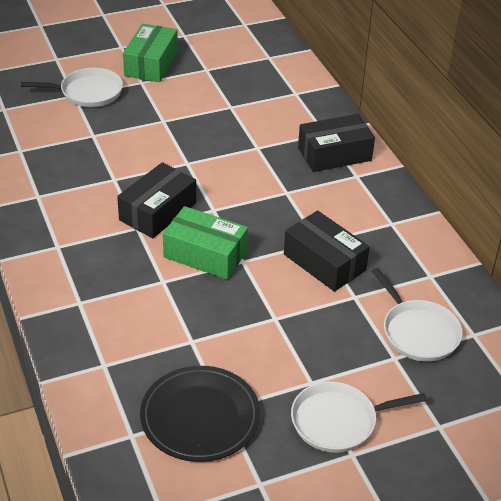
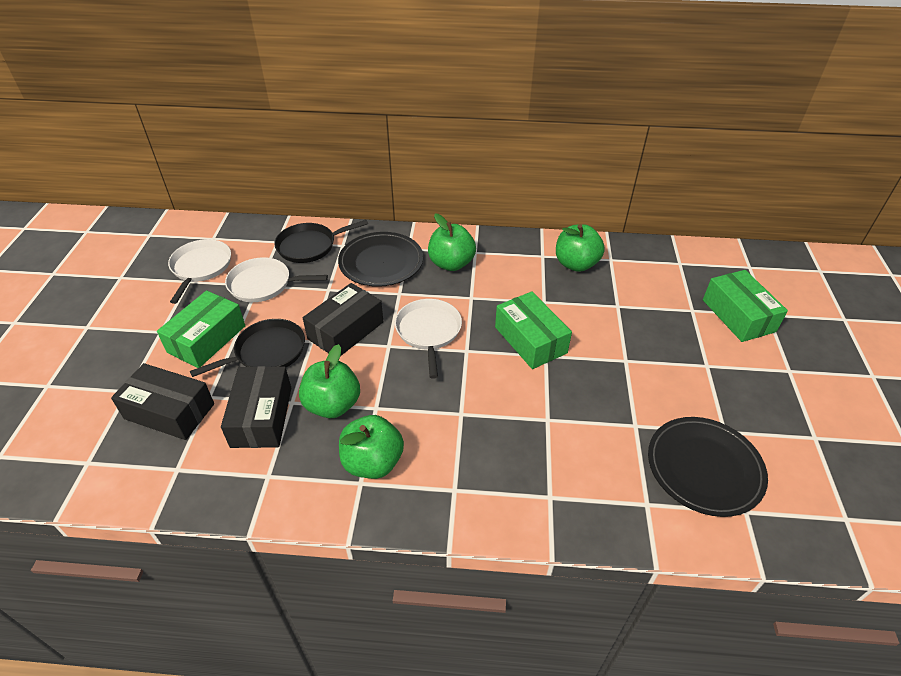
black pan: 0 -> 2
black plate: 1 -> 2
green apple: 0 -> 4
green box: 2 -> 3

